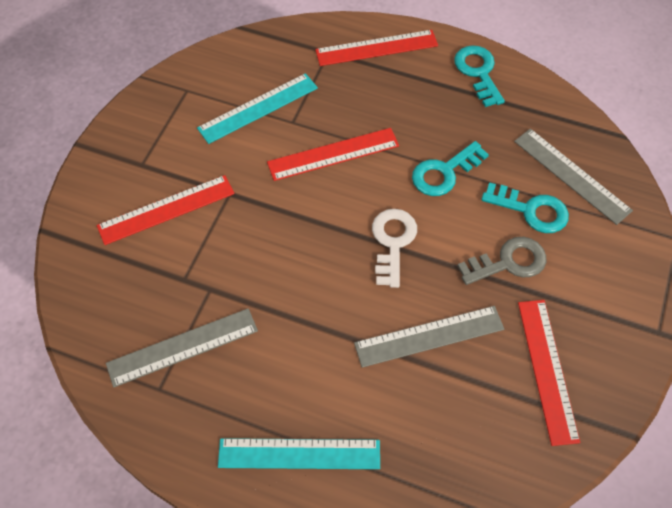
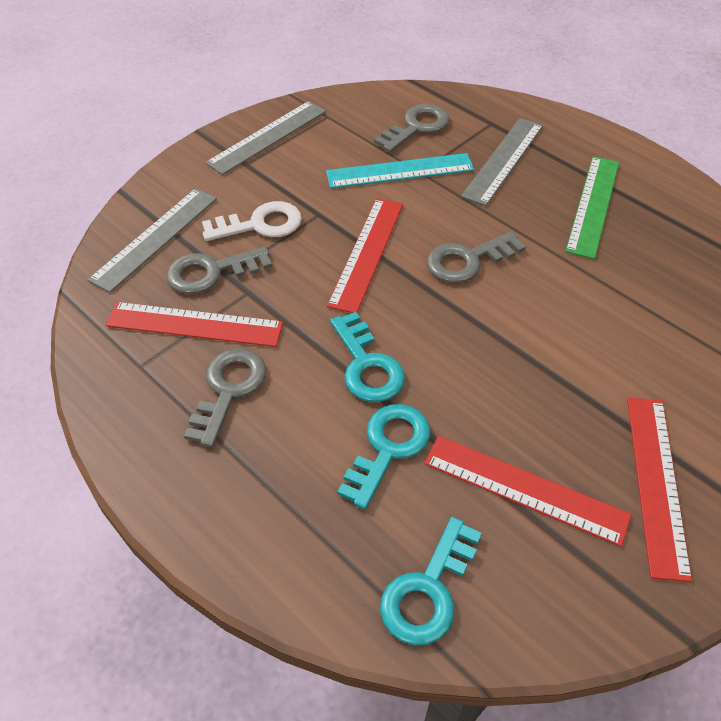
green ruler: 0 -> 1
grey key: 1 -> 4
turquoise ruler: 2 -> 1

